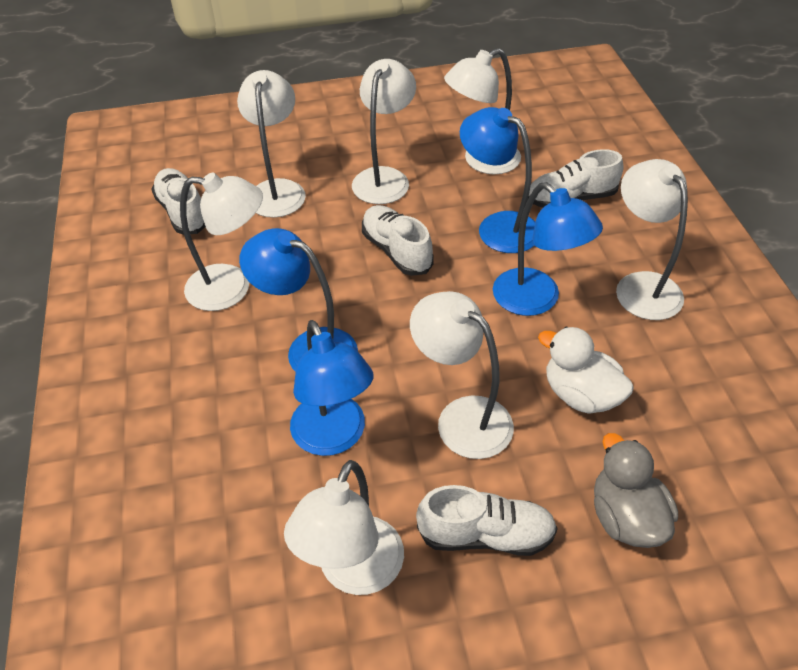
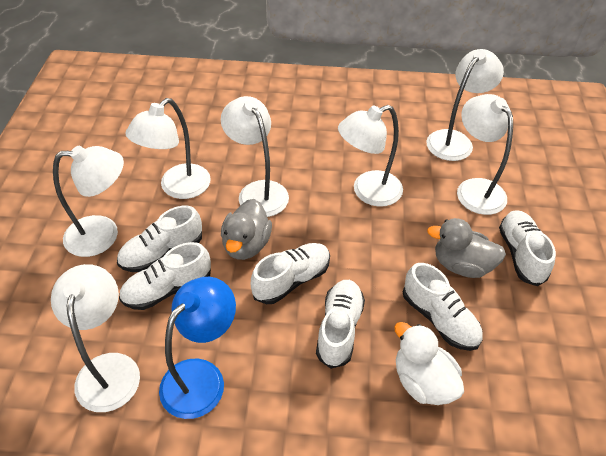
blue lamp: 4 -> 1
grey duck: 1 -> 2
white shoe: 4 -> 6

